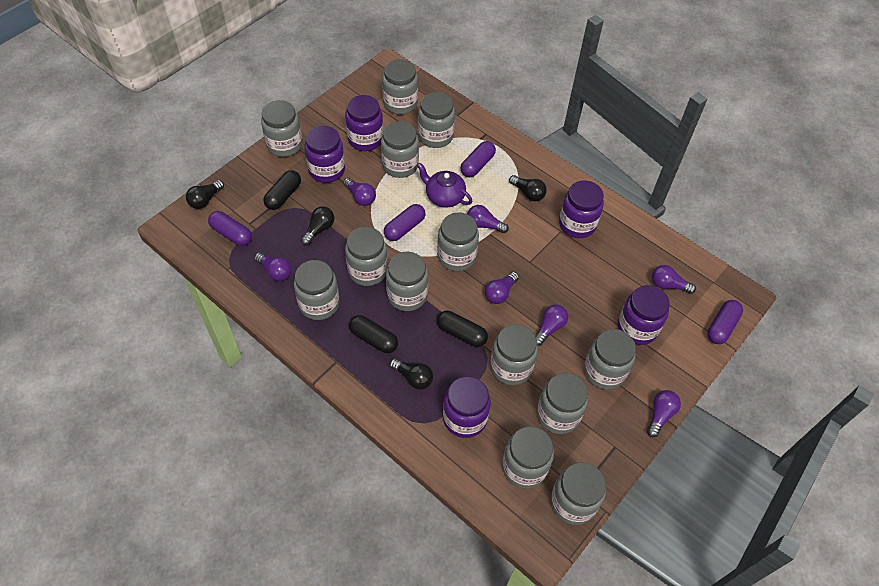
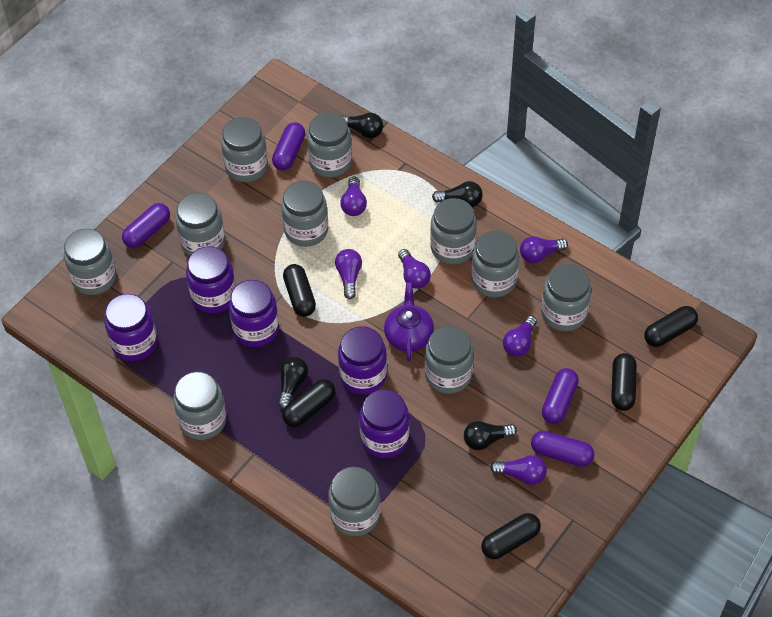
black capsule: 3 -> 5
grey jar: 13 -> 11
purple light bulb: 7 -> 6

